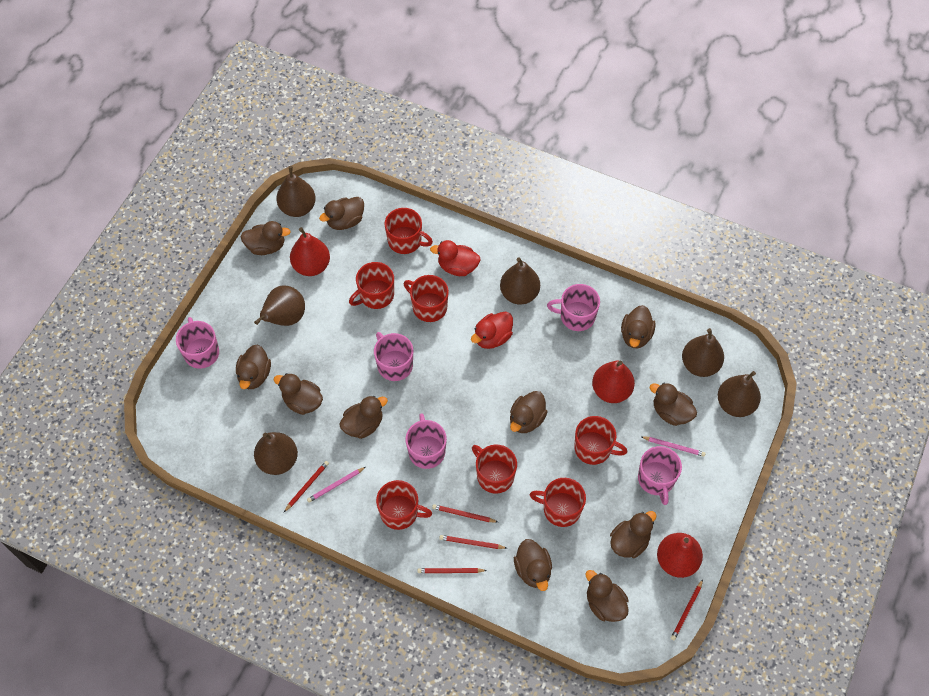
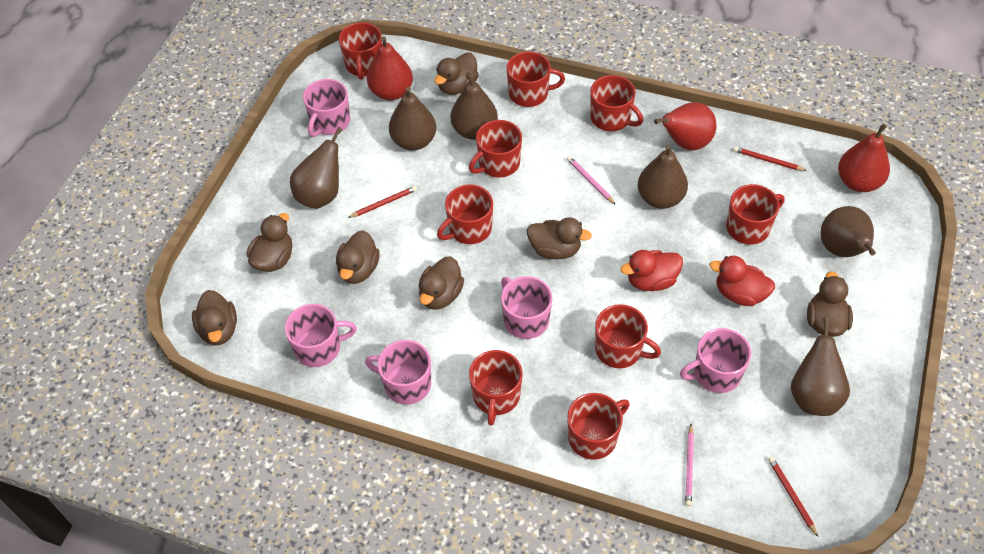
brown duck: 11 -> 7
red mug: 7 -> 9
red pencil: 5 -> 3

